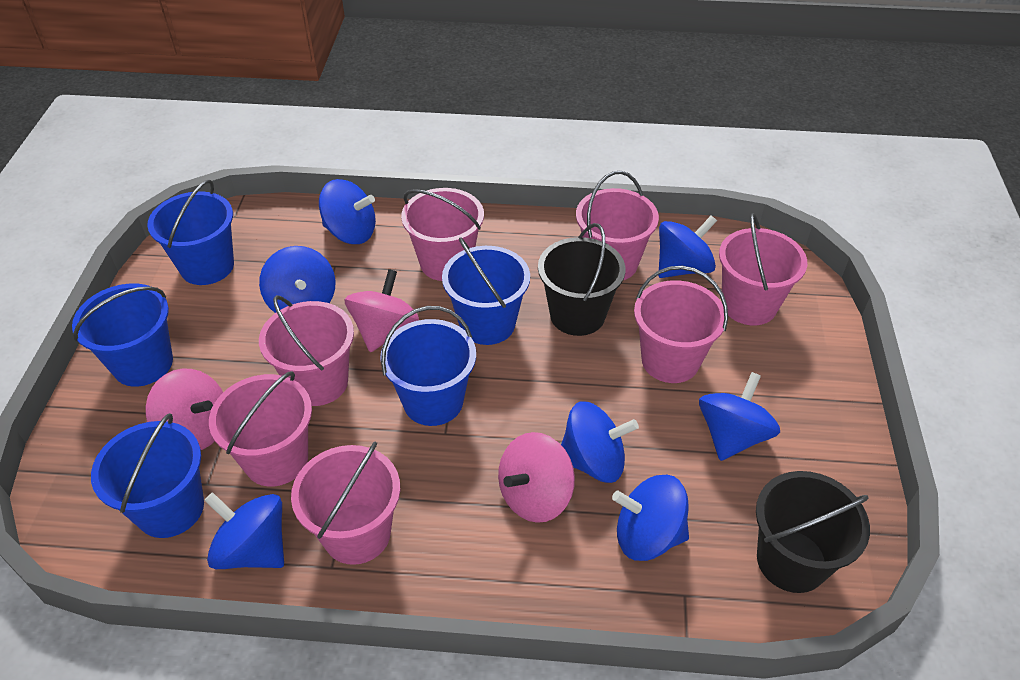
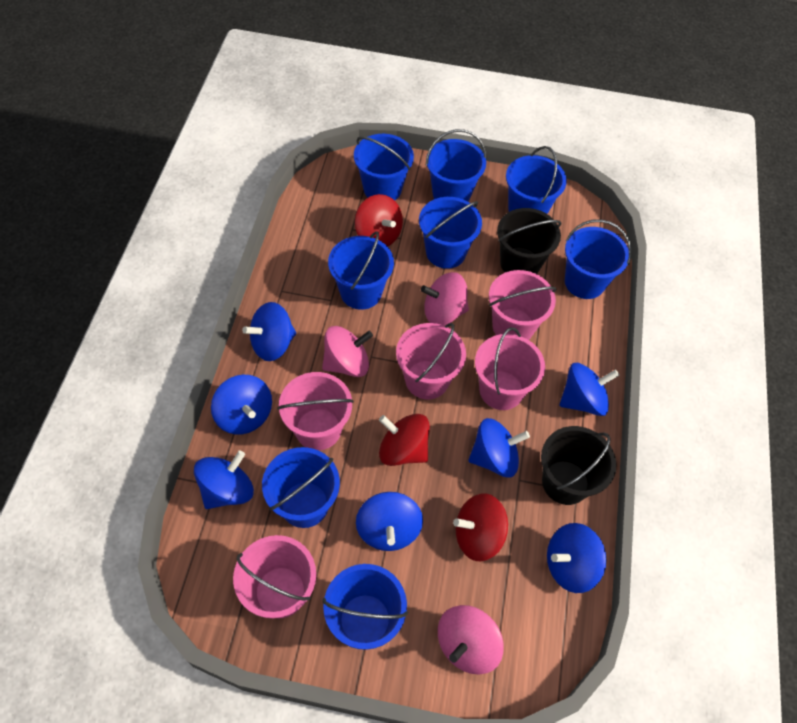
blue bucket: 5 -> 8
pink bucket: 7 -> 5
red spinning top: 0 -> 3

